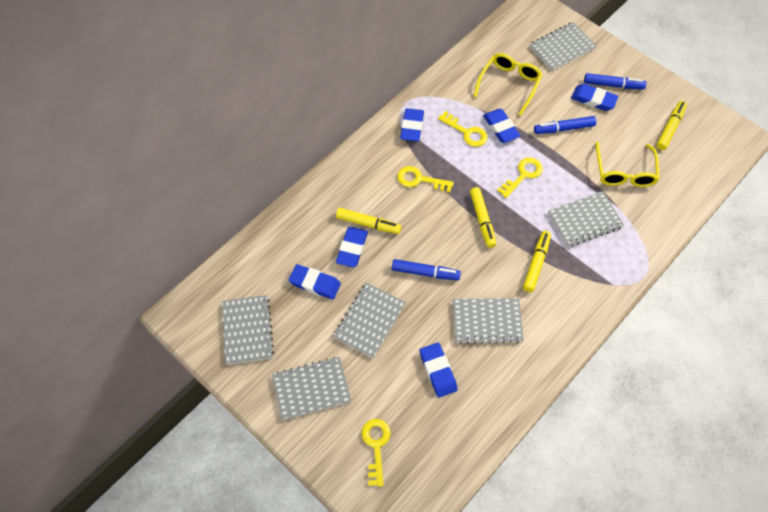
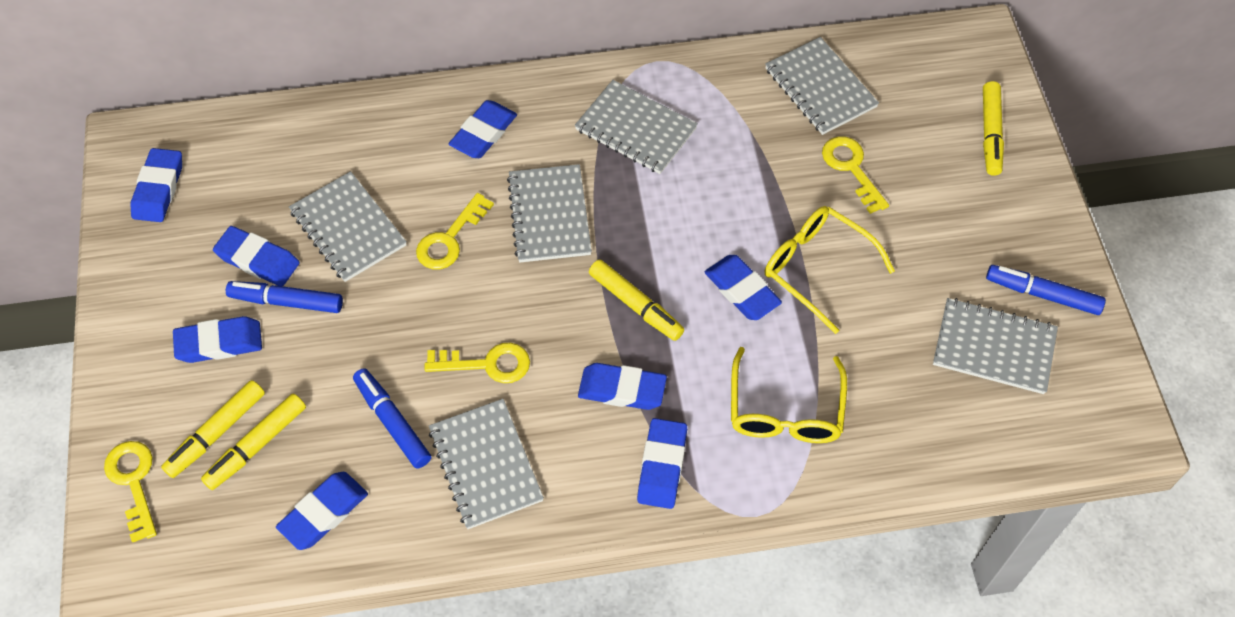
blue eraser: 6 -> 8

